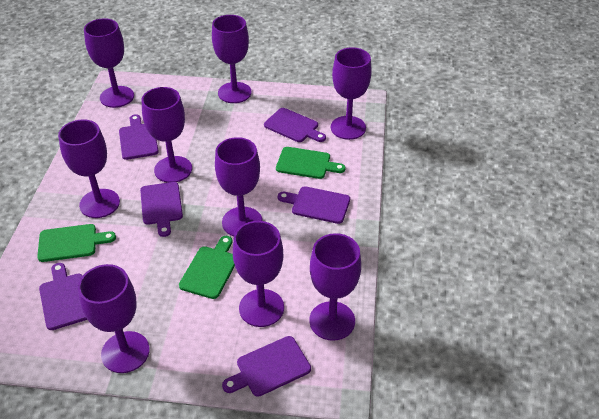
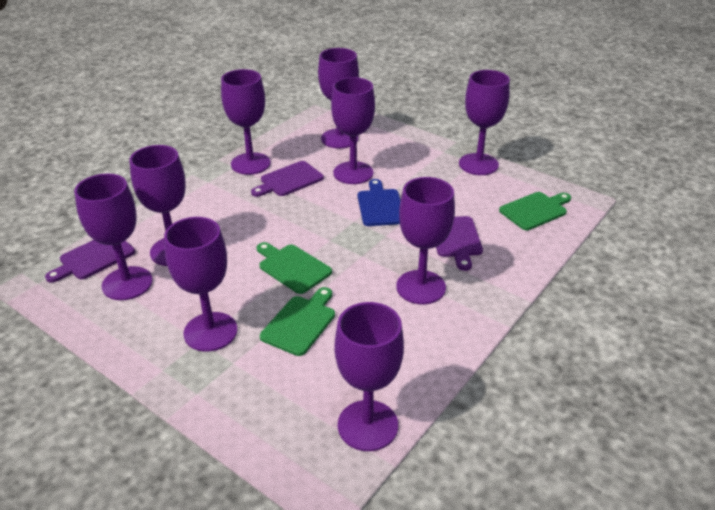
blue cutting board: 0 -> 1
purple cutting board: 6 -> 3

